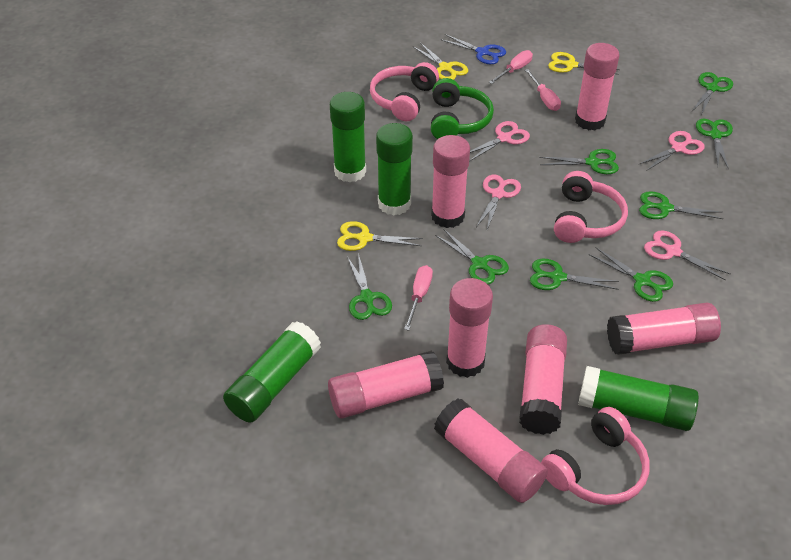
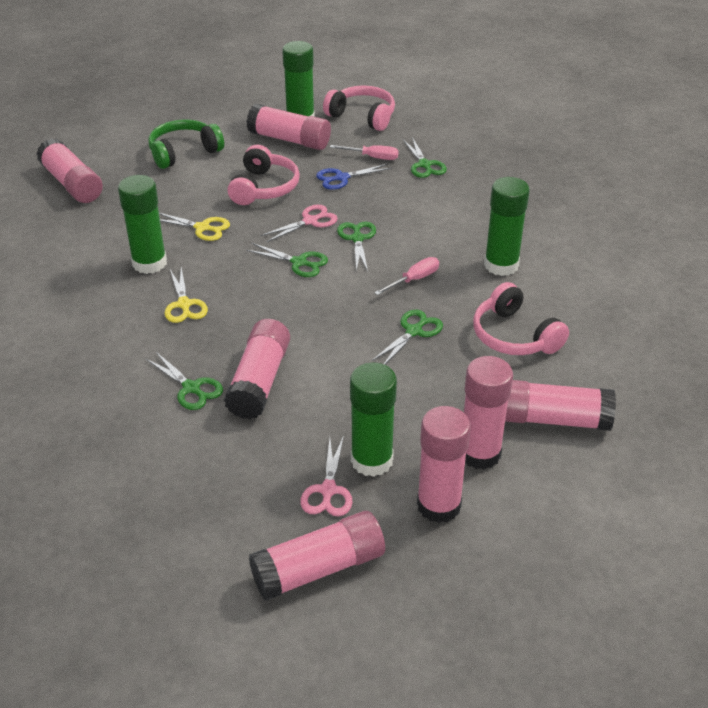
green scissors: 8 -> 5
pink scissors: 4 -> 2
pink screwdriver: 3 -> 2
yellow scissors: 3 -> 2

